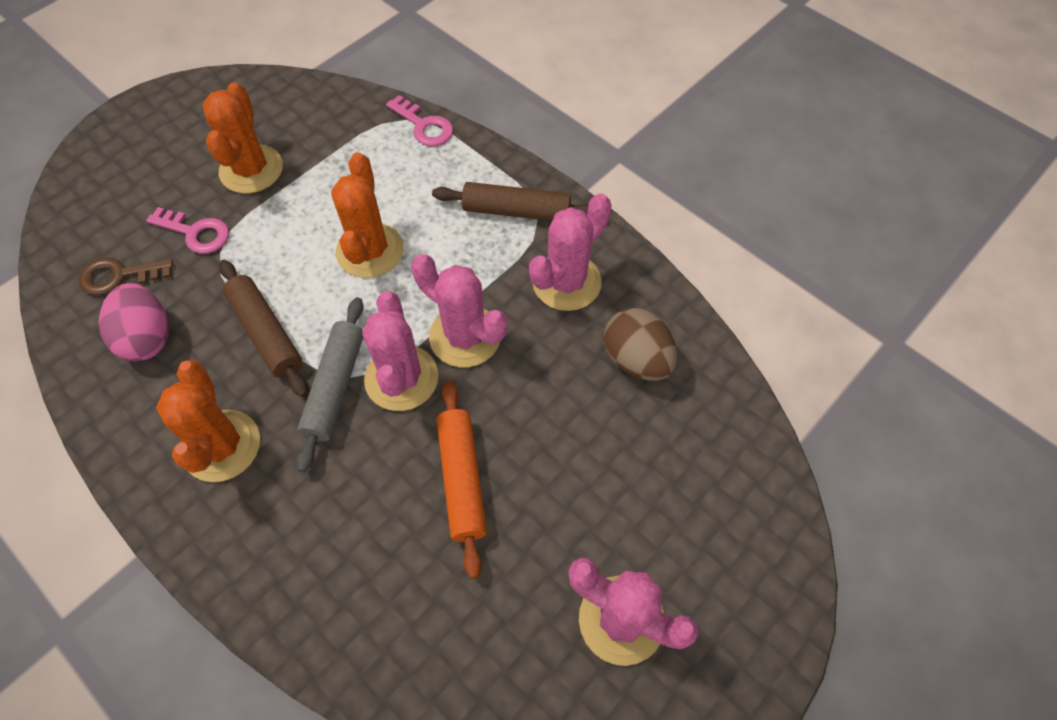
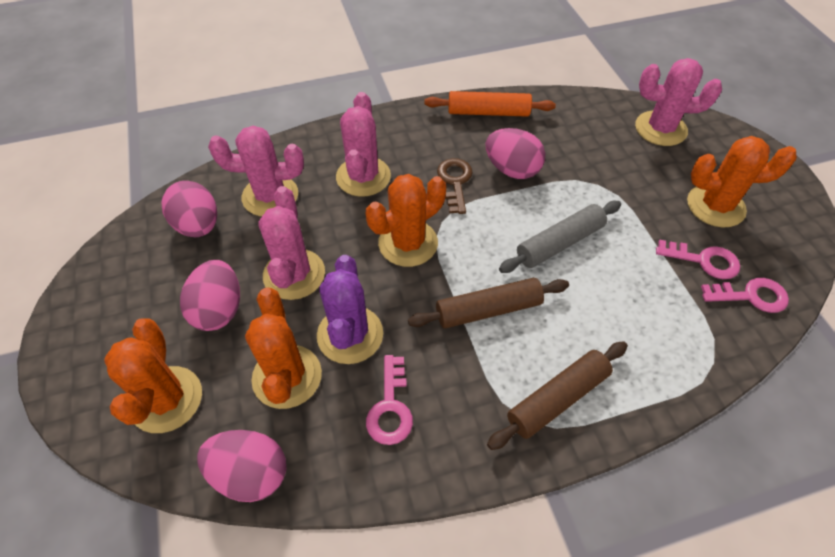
brown egg: 1 -> 0
orange cactus: 3 -> 4
pink egg: 1 -> 4
pink key: 2 -> 3
purple cactus: 0 -> 1

